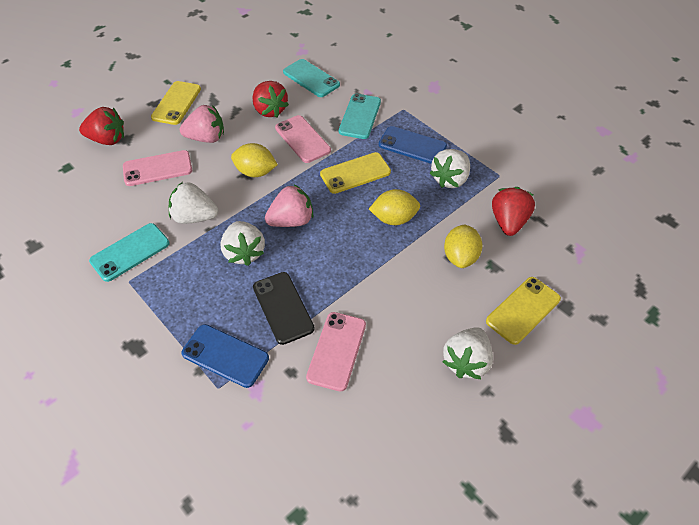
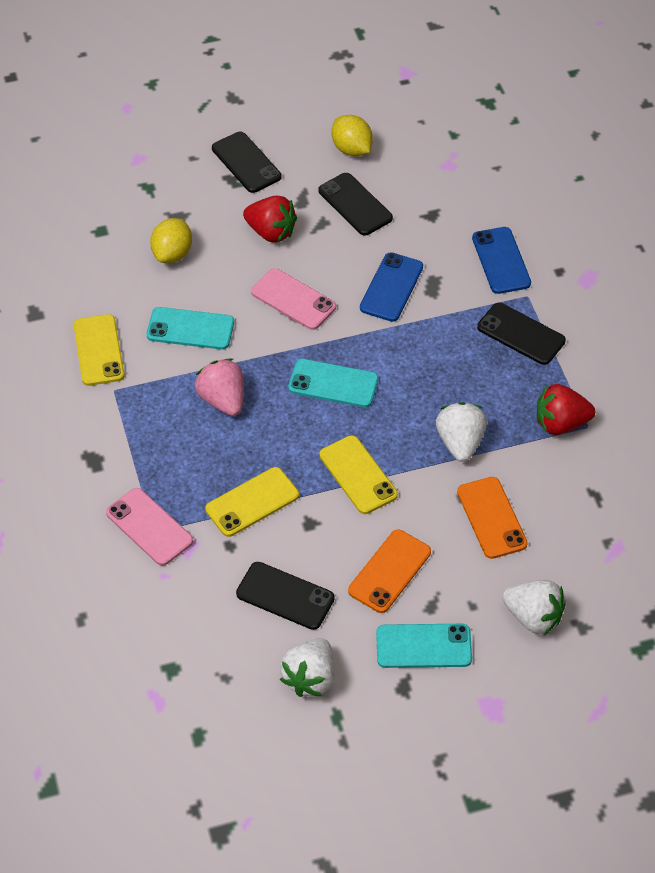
black phone: 1 -> 4
orange phone: 0 -> 2
pink phone: 3 -> 2
pink strawberry: 2 -> 1
red strawberry: 3 -> 2
white strawberry: 4 -> 3
yellow lemon: 3 -> 2

